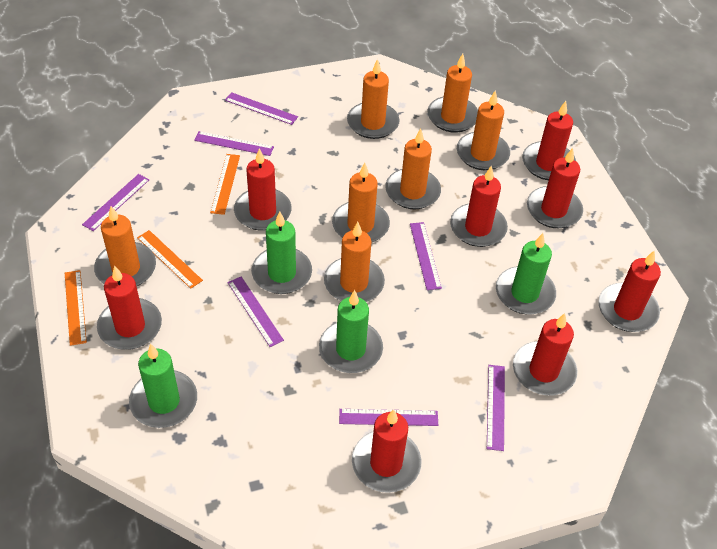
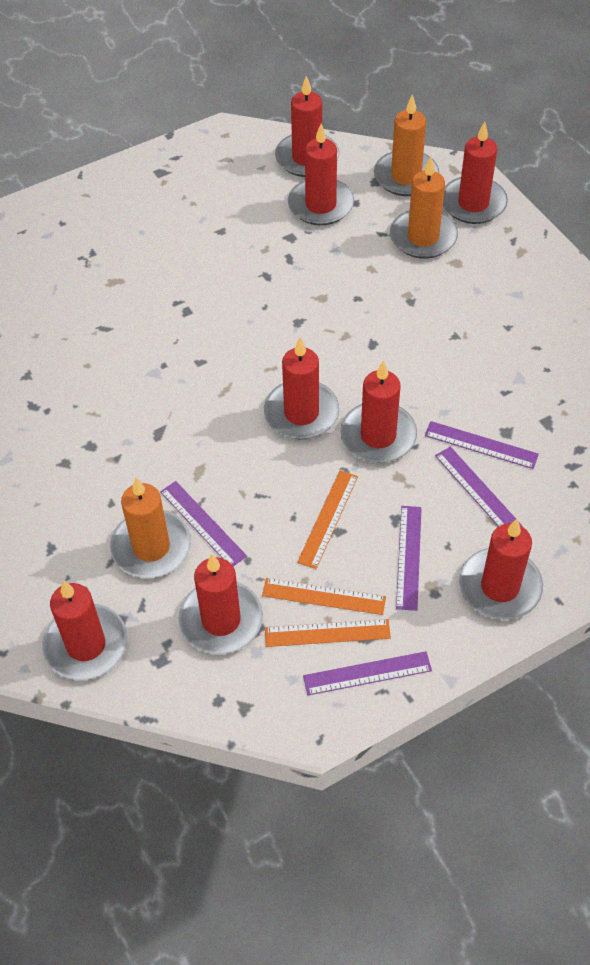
green candle: 4 -> 0
orange candle: 7 -> 3
purple ruler: 7 -> 5

